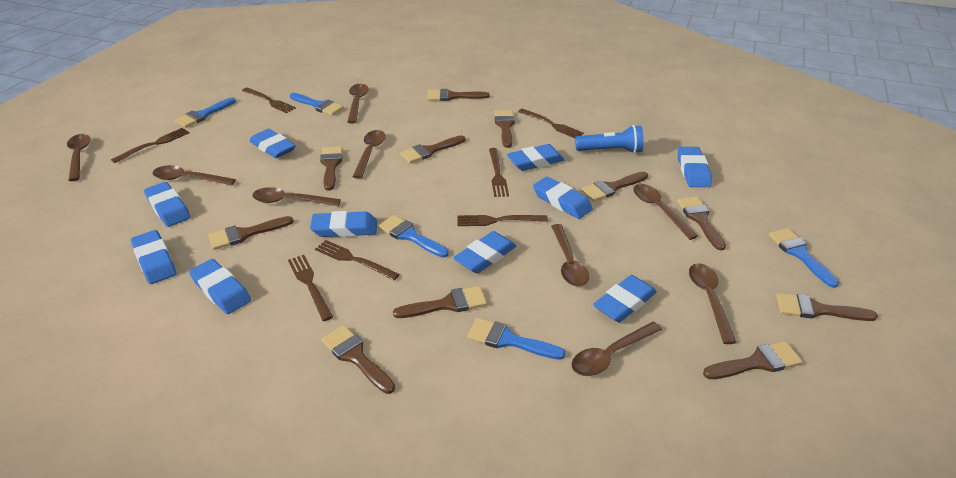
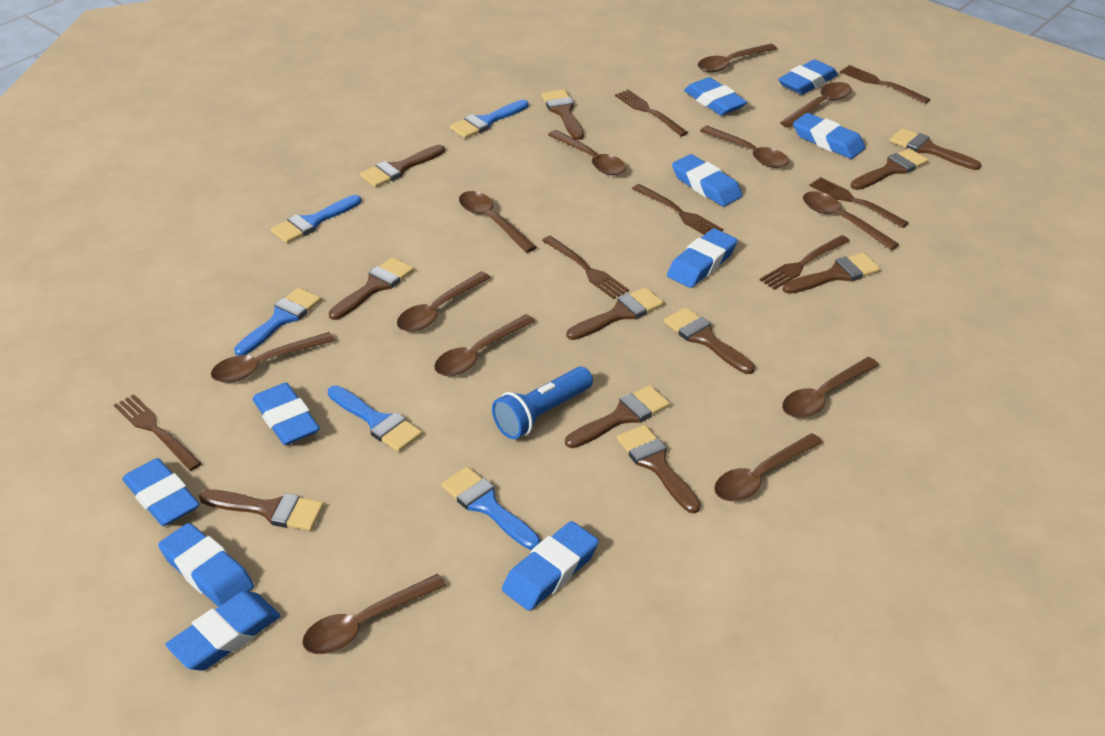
brown spoon: 9 -> 12

